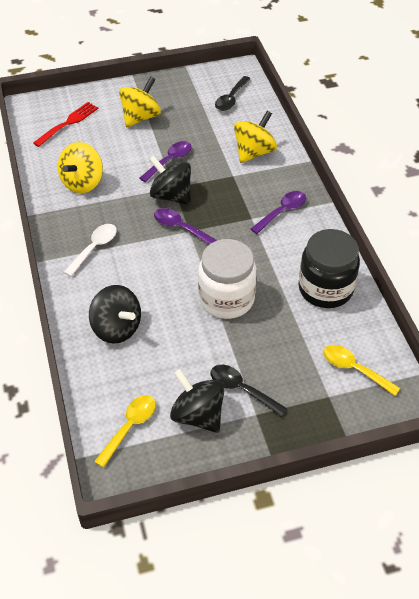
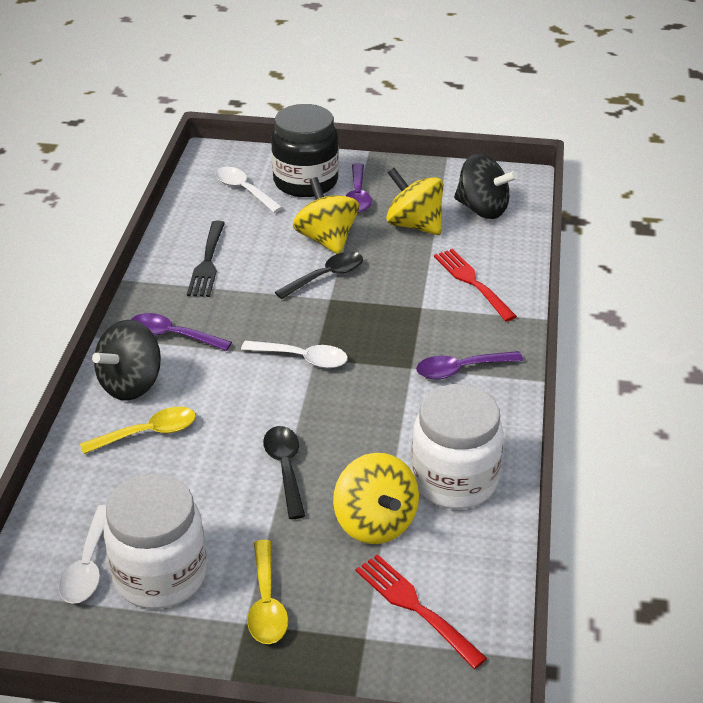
black fork: 0 -> 1
black spinning top: 3 -> 2
red fork: 1 -> 2
white jar: 1 -> 2
white spoon: 1 -> 3

